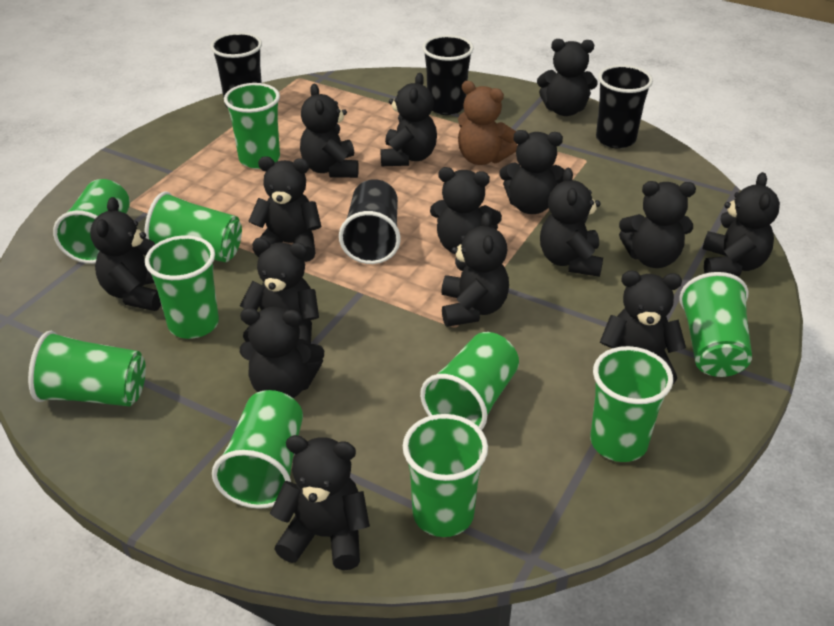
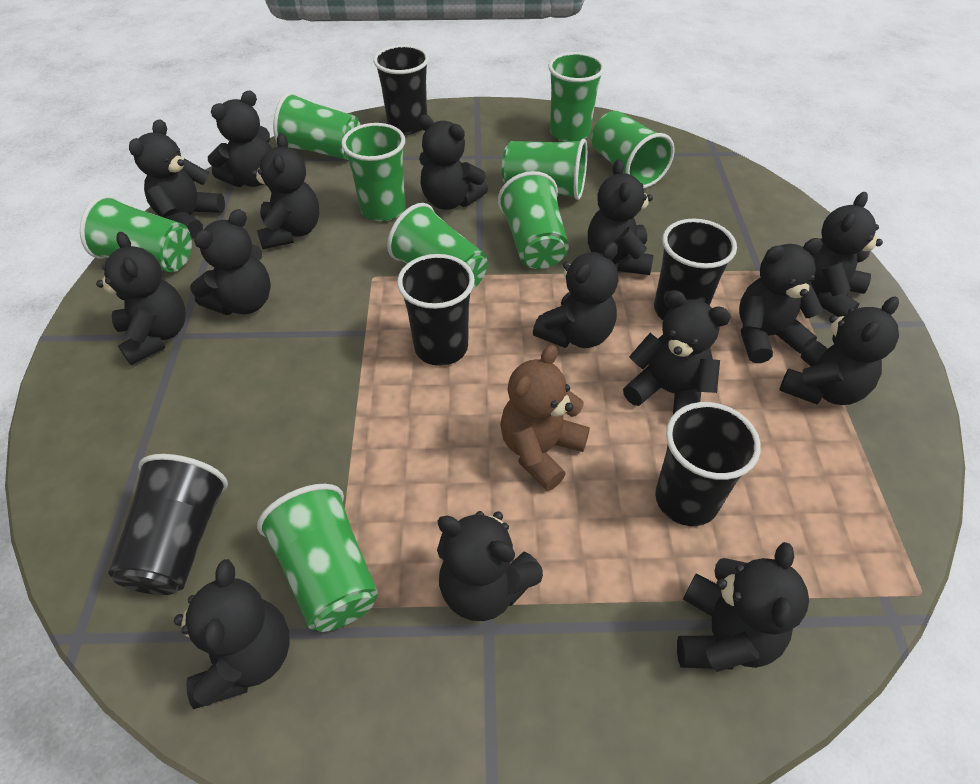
black cup: 4 -> 5
green cup: 10 -> 9

